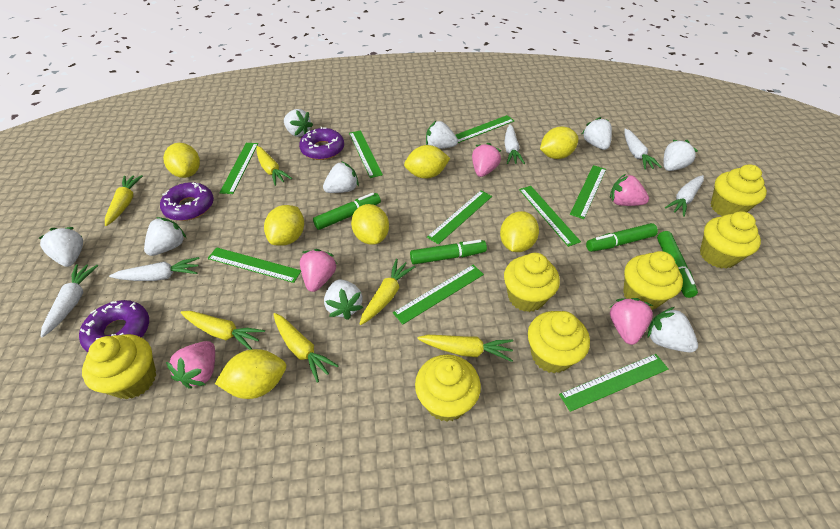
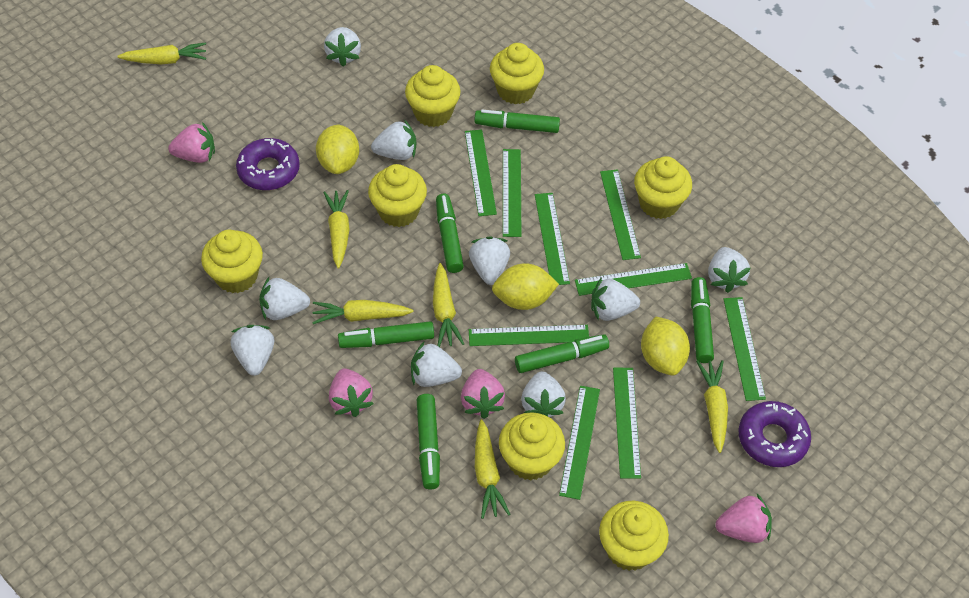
green marker: 4 -> 6
pink strawberry: 5 -> 4
purple donut: 3 -> 2
white carrot: 5 -> 0
yellow lemon: 7 -> 3

